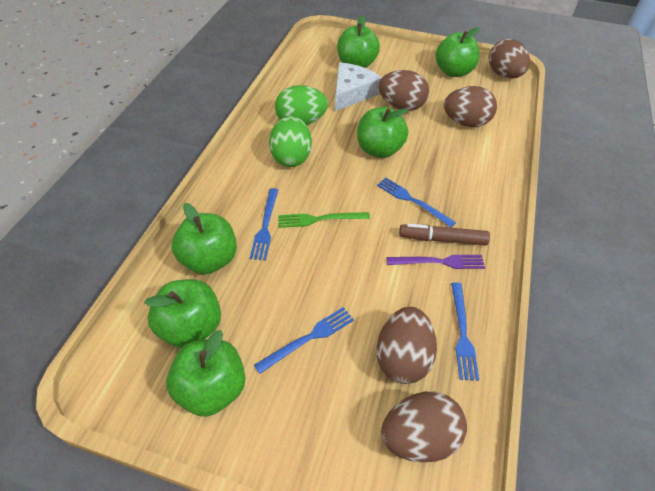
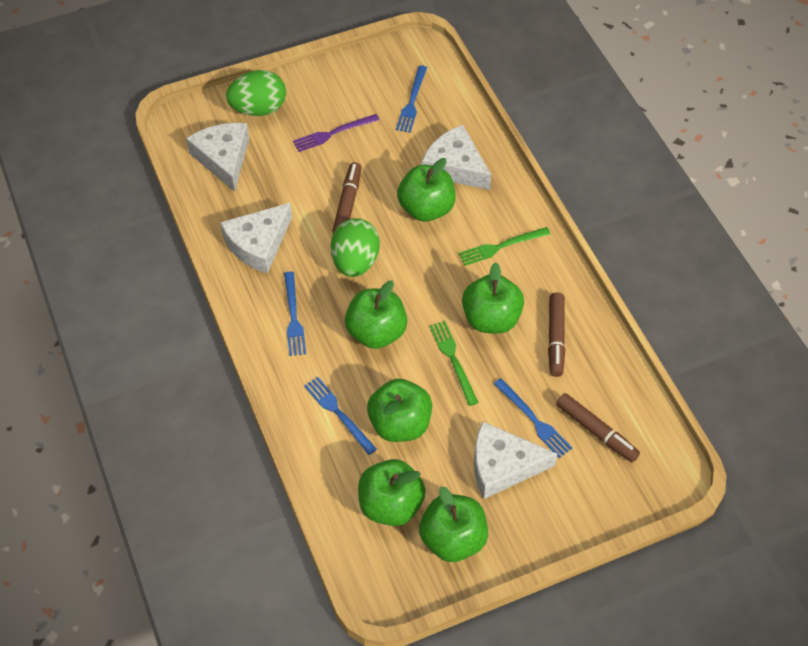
brown egg: 5 -> 0
brown marker: 1 -> 3
green fork: 1 -> 2
white cheese: 1 -> 4

